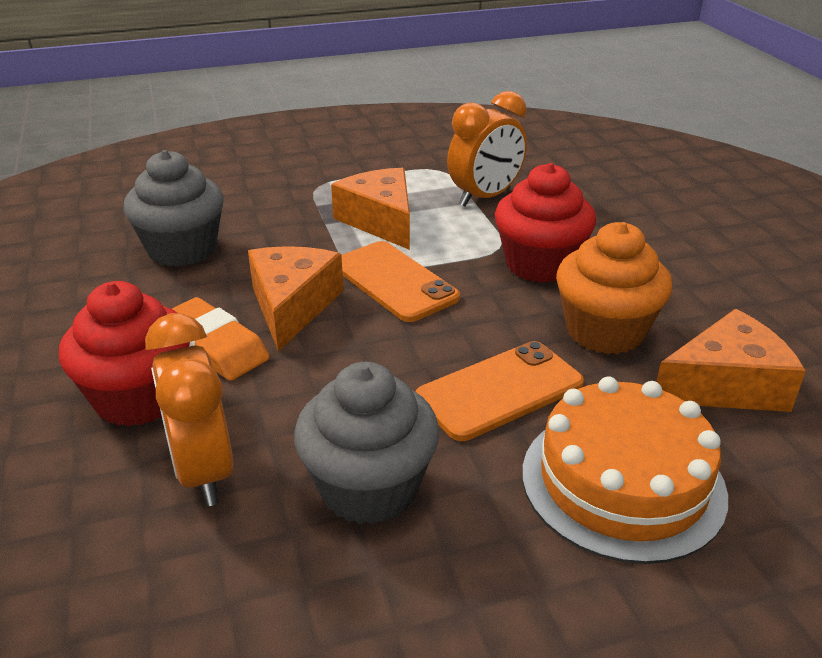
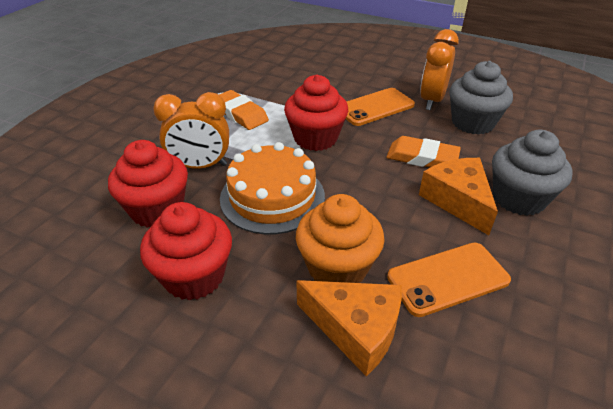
orange cheese: 3 -> 2
orange eraser: 1 -> 2
red cupcake: 2 -> 3

